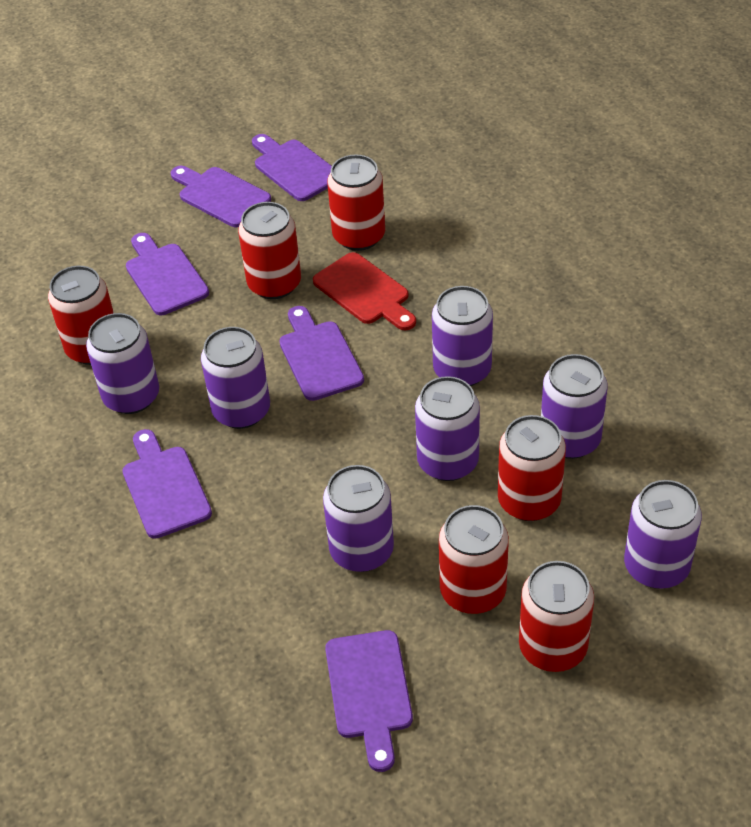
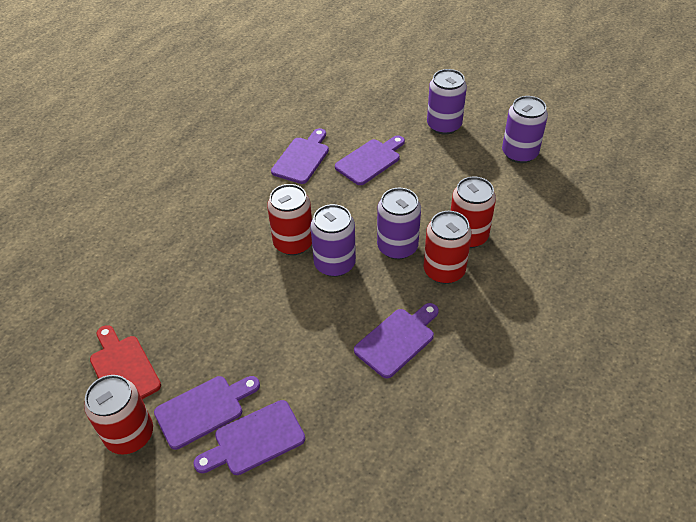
purple can: 7 -> 4
purple cutting board: 6 -> 5
red can: 6 -> 4

